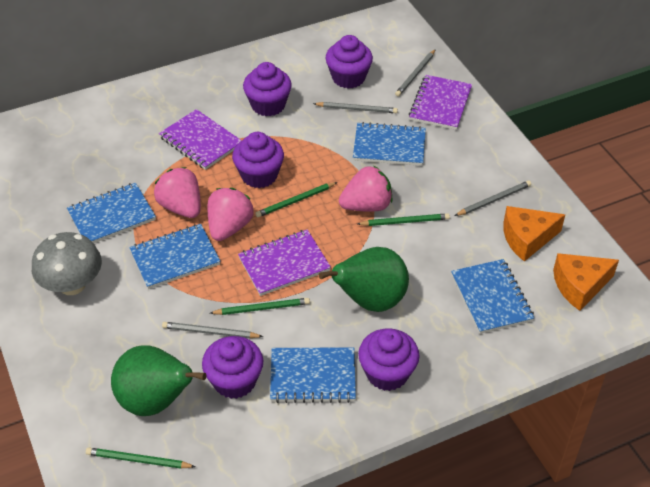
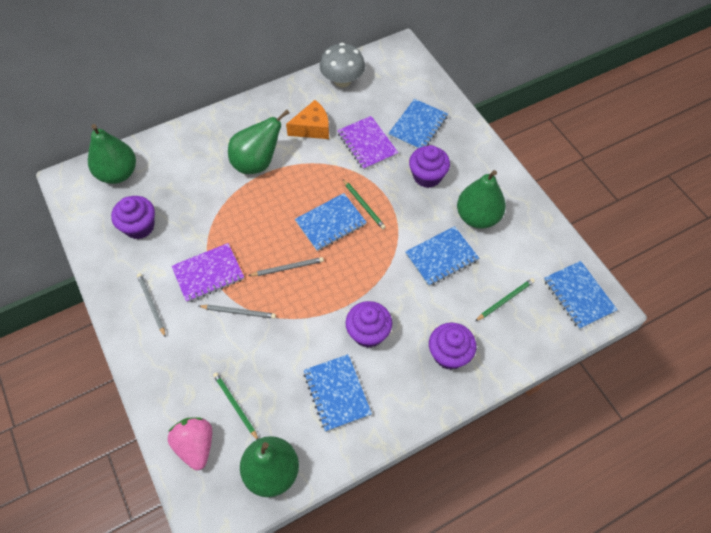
green pear: 2 -> 4
green pencil: 4 -> 3
grey pencil: 4 -> 3
orange cheese: 2 -> 1
pink strawberry: 3 -> 1
purple cupcake: 5 -> 4
purple notebook: 3 -> 2

